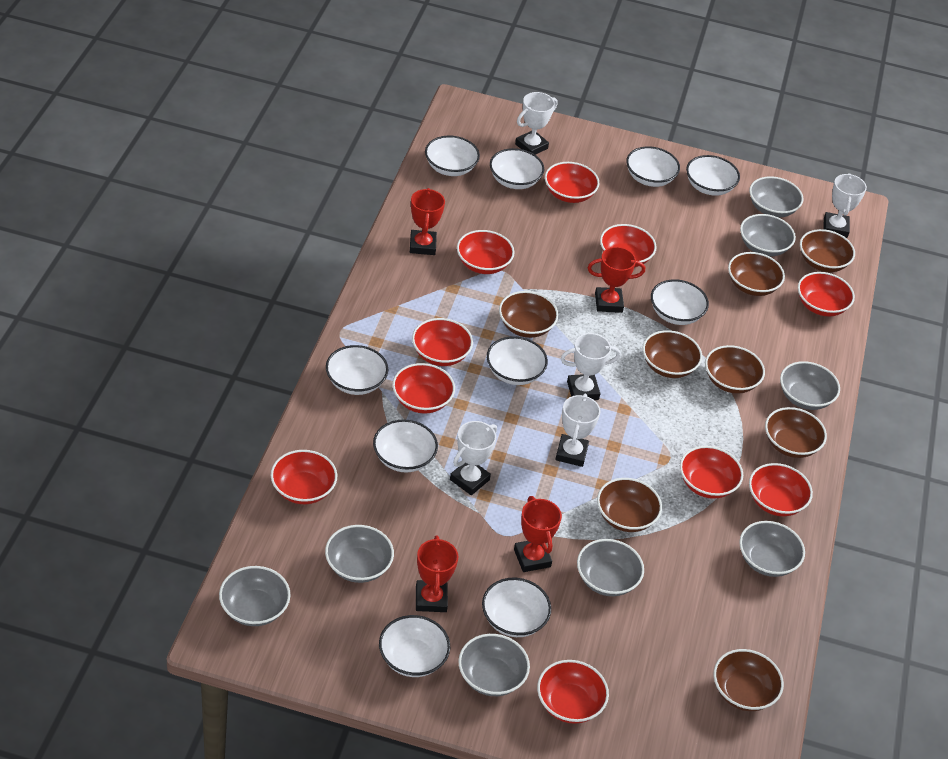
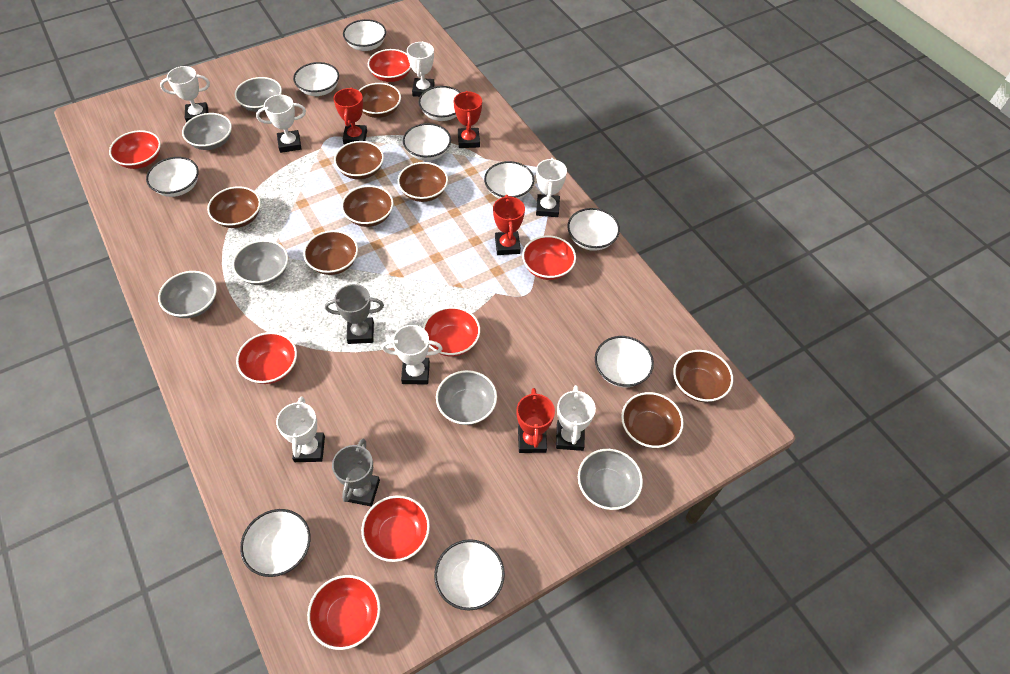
grey bowl: 8 -> 6
grey trophy: 0 -> 2
red bowl: 10 -> 7
white trophy: 5 -> 7

